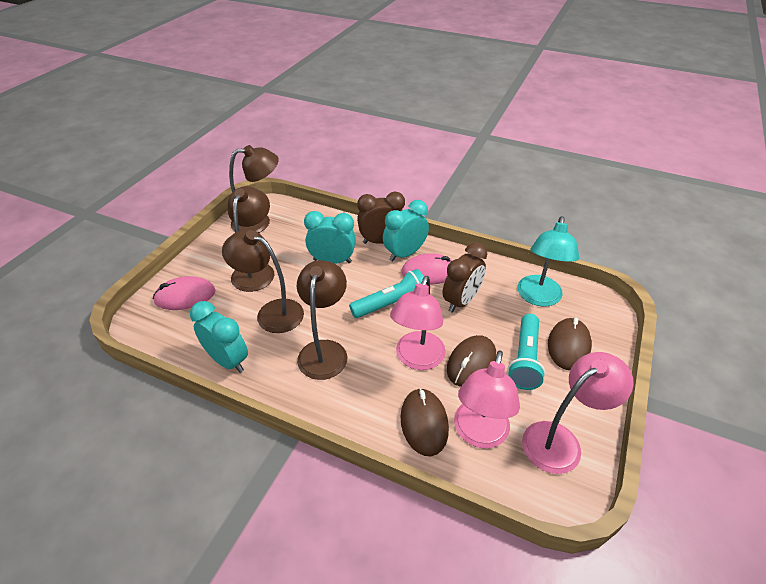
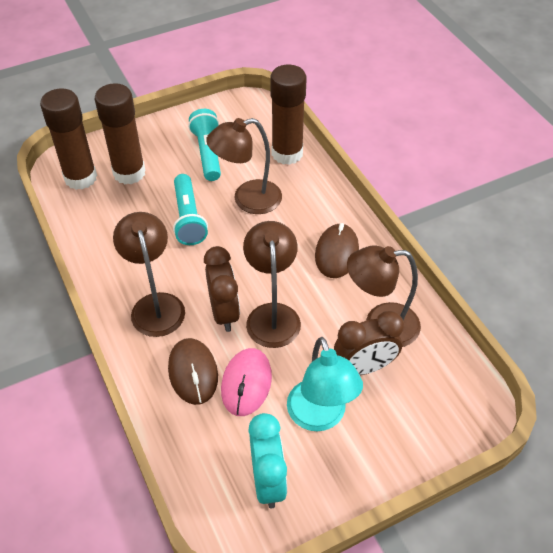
brown glue stick: 0 -> 3
brown mouse: 3 -> 2
pink lamp: 3 -> 0
pink mouse: 2 -> 1
turquoise clock: 3 -> 1

